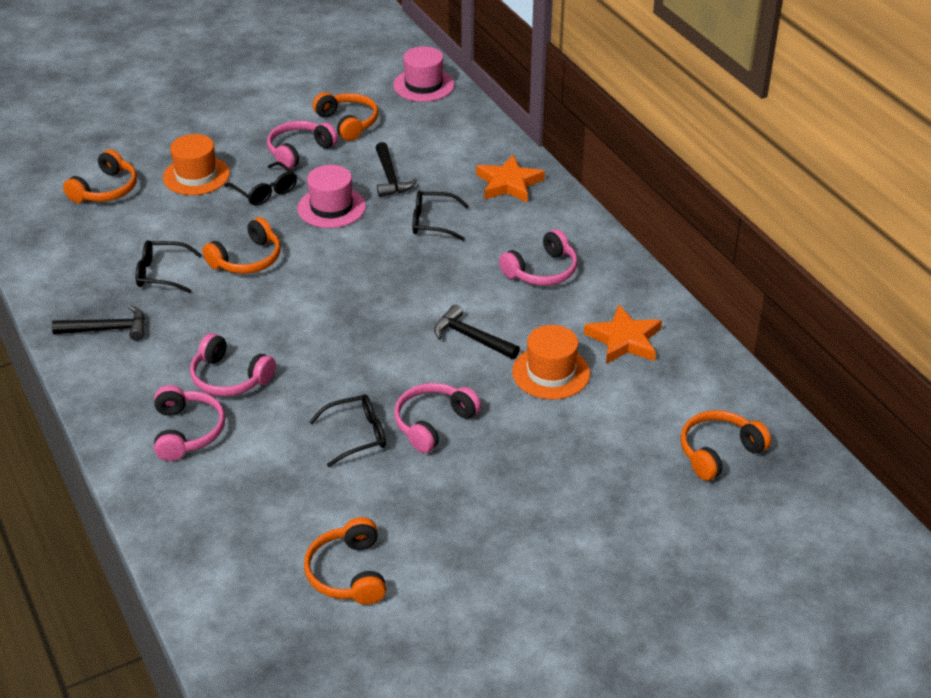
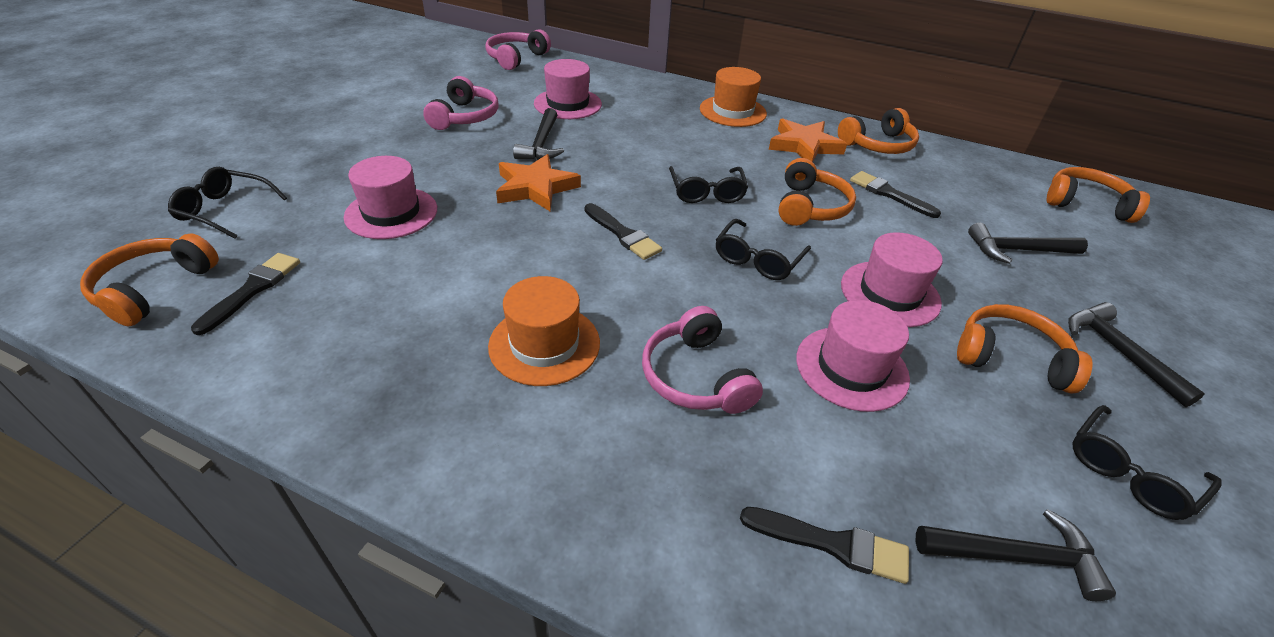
black brush: 0 -> 4
black hammer: 3 -> 4
pink hat: 2 -> 4
pink headphones: 5 -> 3

